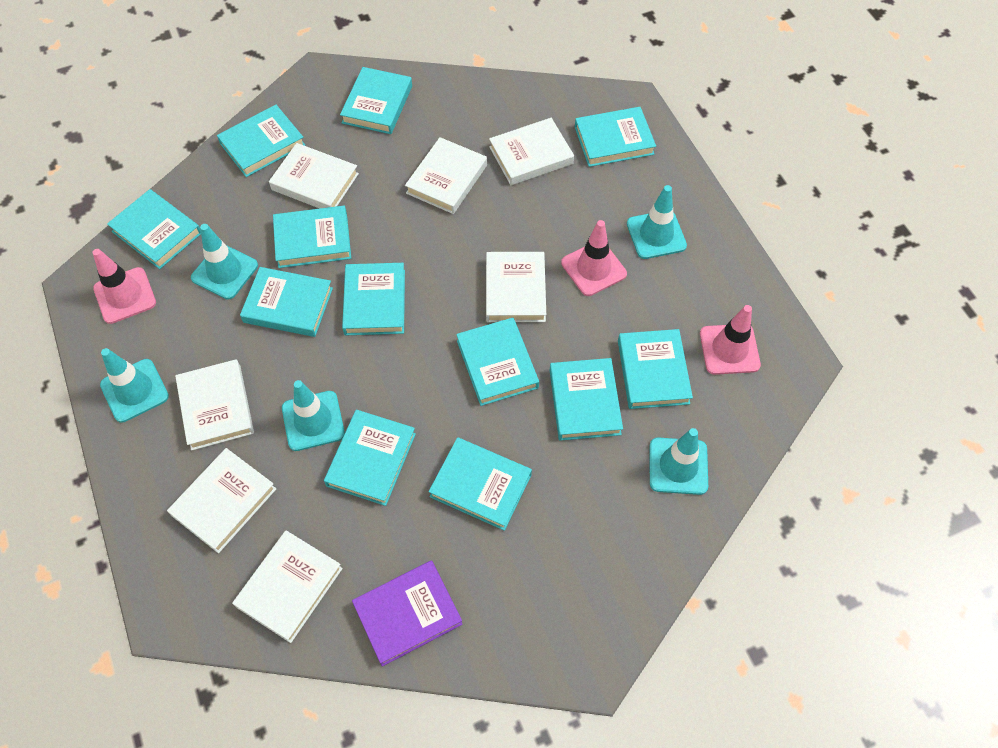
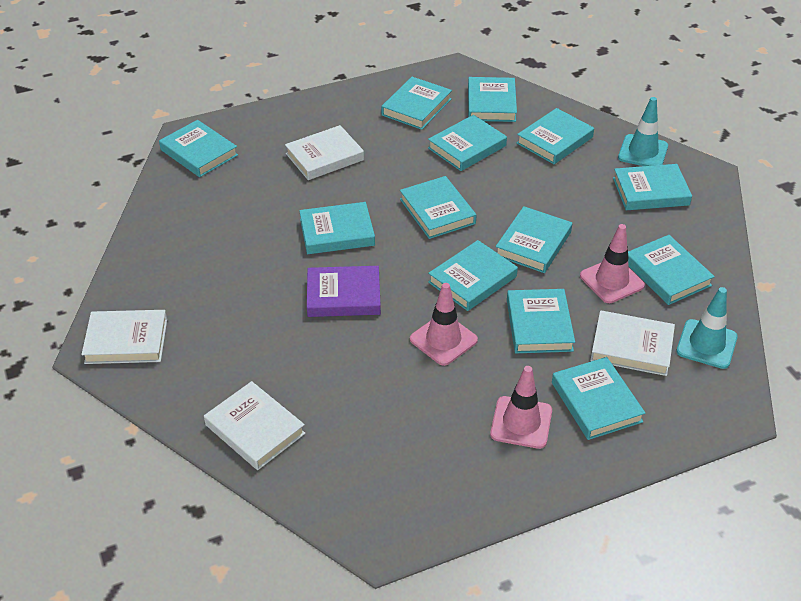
turquoise book: 12 -> 13
turquoise traffic cone: 5 -> 2
white book: 7 -> 4

